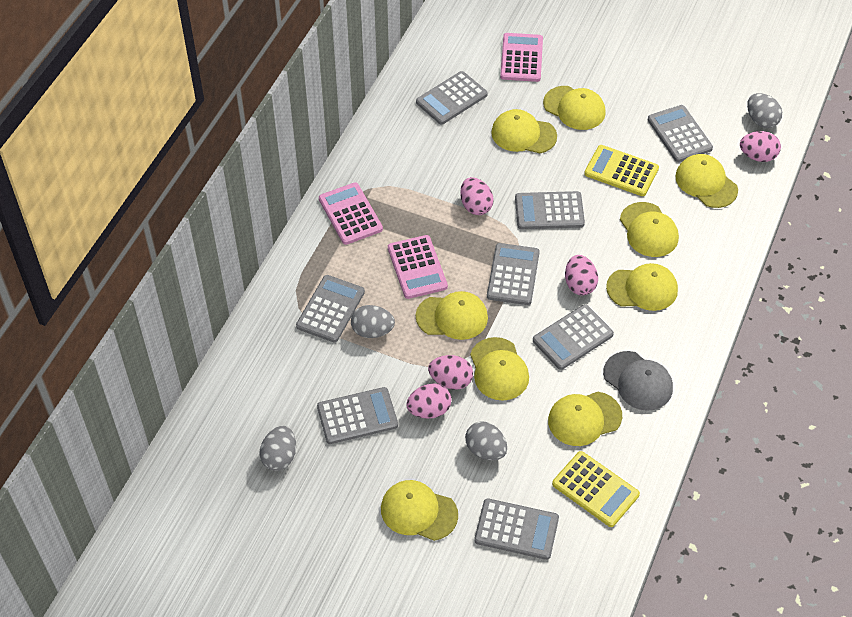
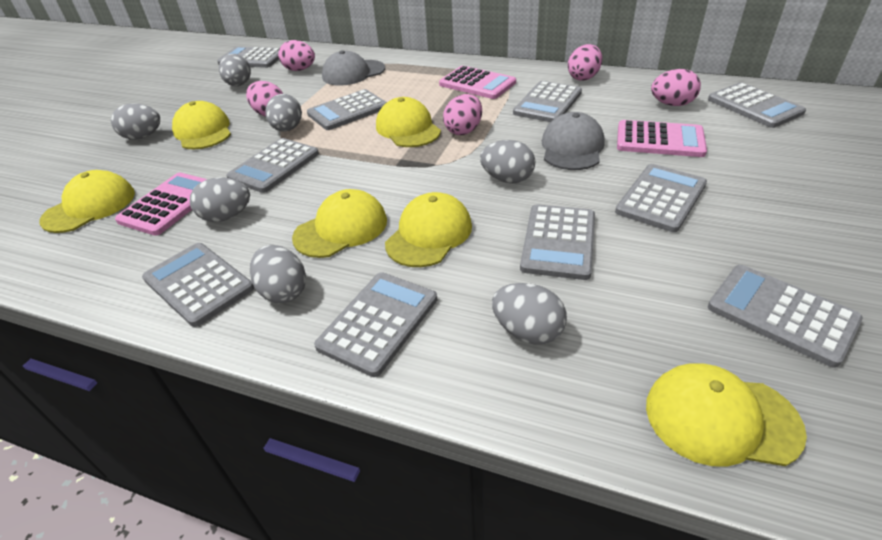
grey calculator: 8 -> 10
grey cap: 1 -> 2
grey egg: 4 -> 7
yellow calculator: 2 -> 0
yellow cap: 9 -> 6

